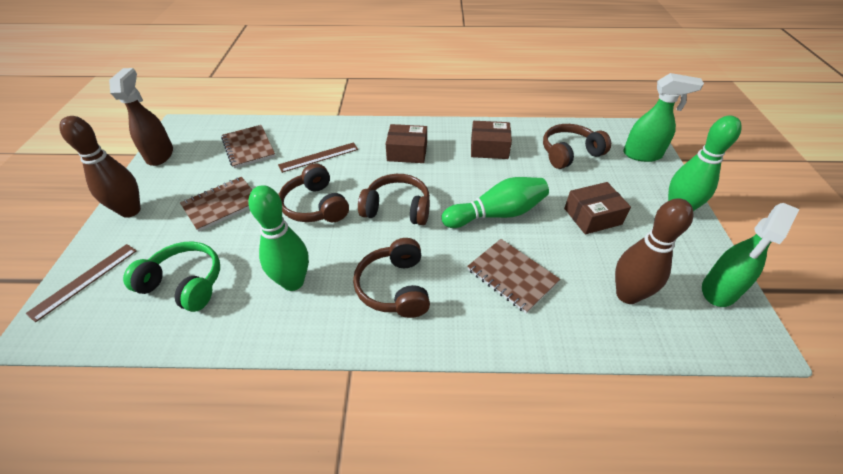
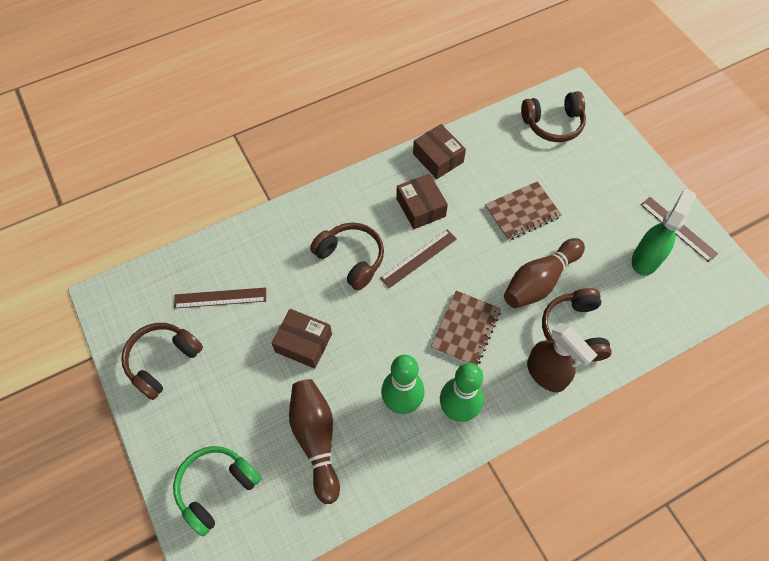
brown notebook: 3 -> 2
brown ruler: 2 -> 3
green bowling pin: 3 -> 2
green spray bottle: 2 -> 1

